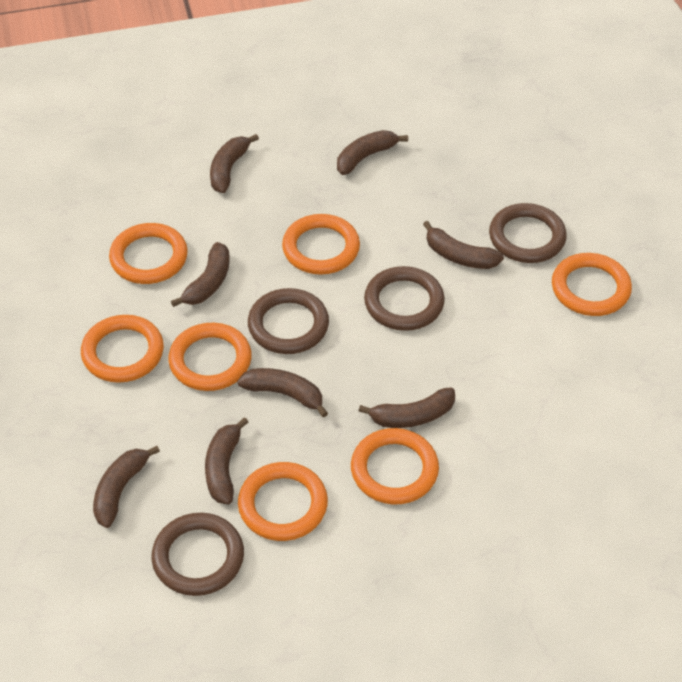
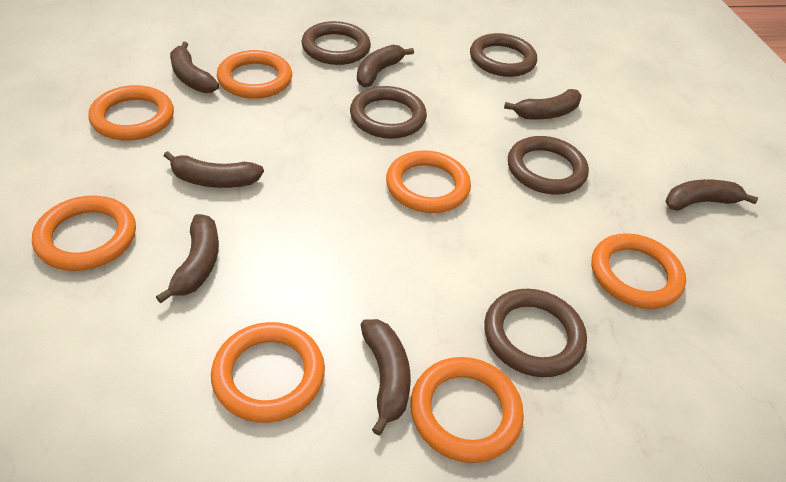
brown banana: 8 -> 7
brown ring: 4 -> 5

